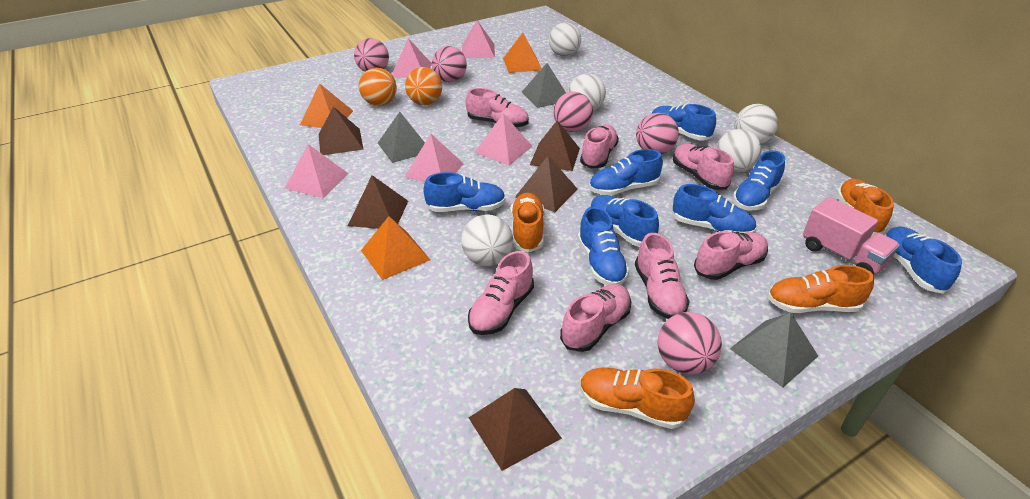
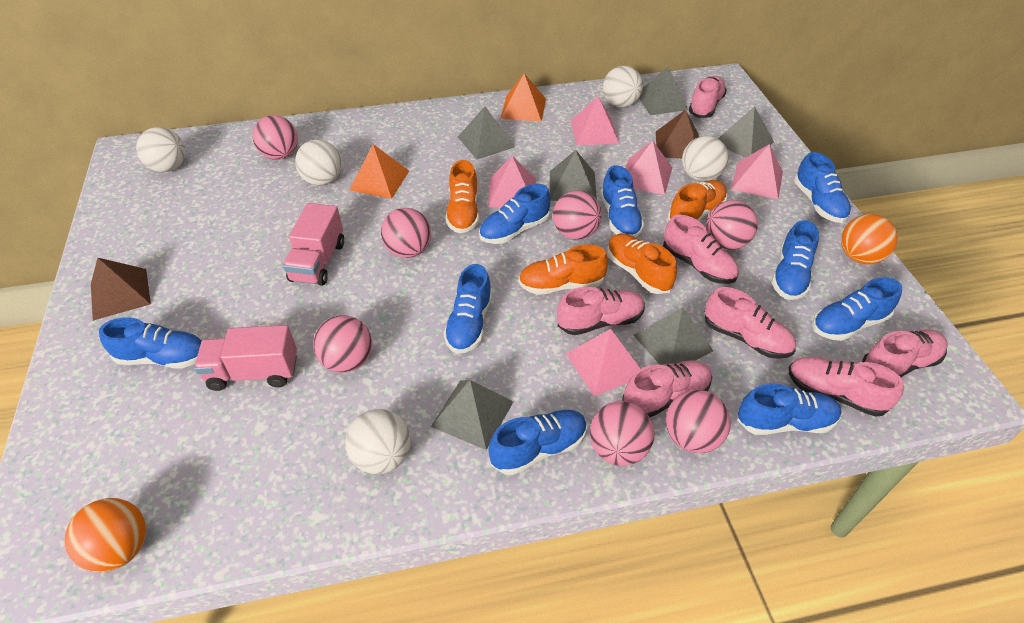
blue shoe: 8 -> 9
brown pyramid: 5 -> 2
grey pyramid: 3 -> 6
orange pyramid: 3 -> 2
pink ball: 5 -> 7
pink truck: 1 -> 2

